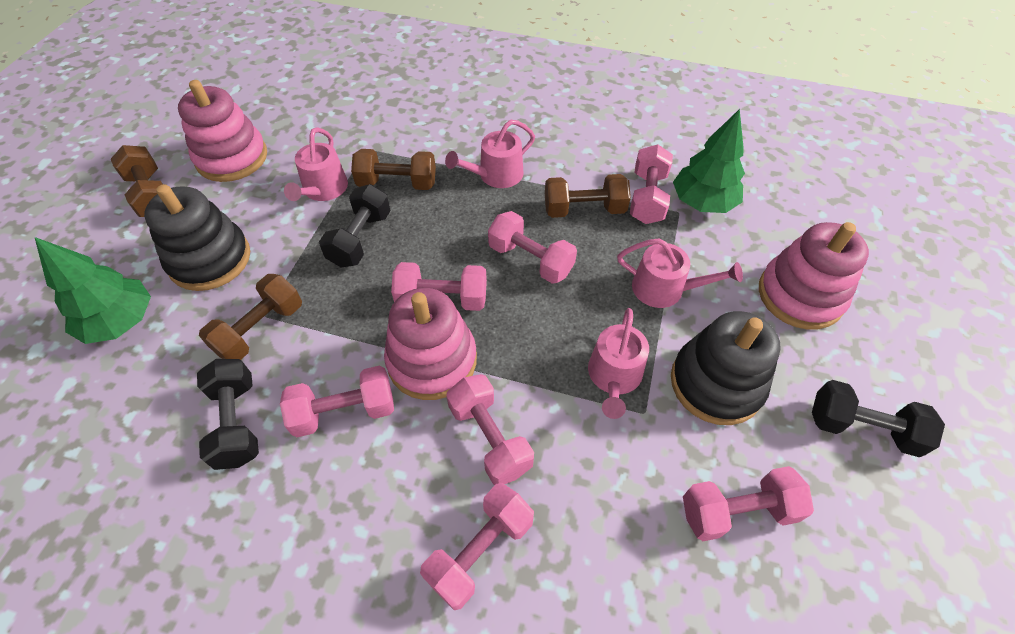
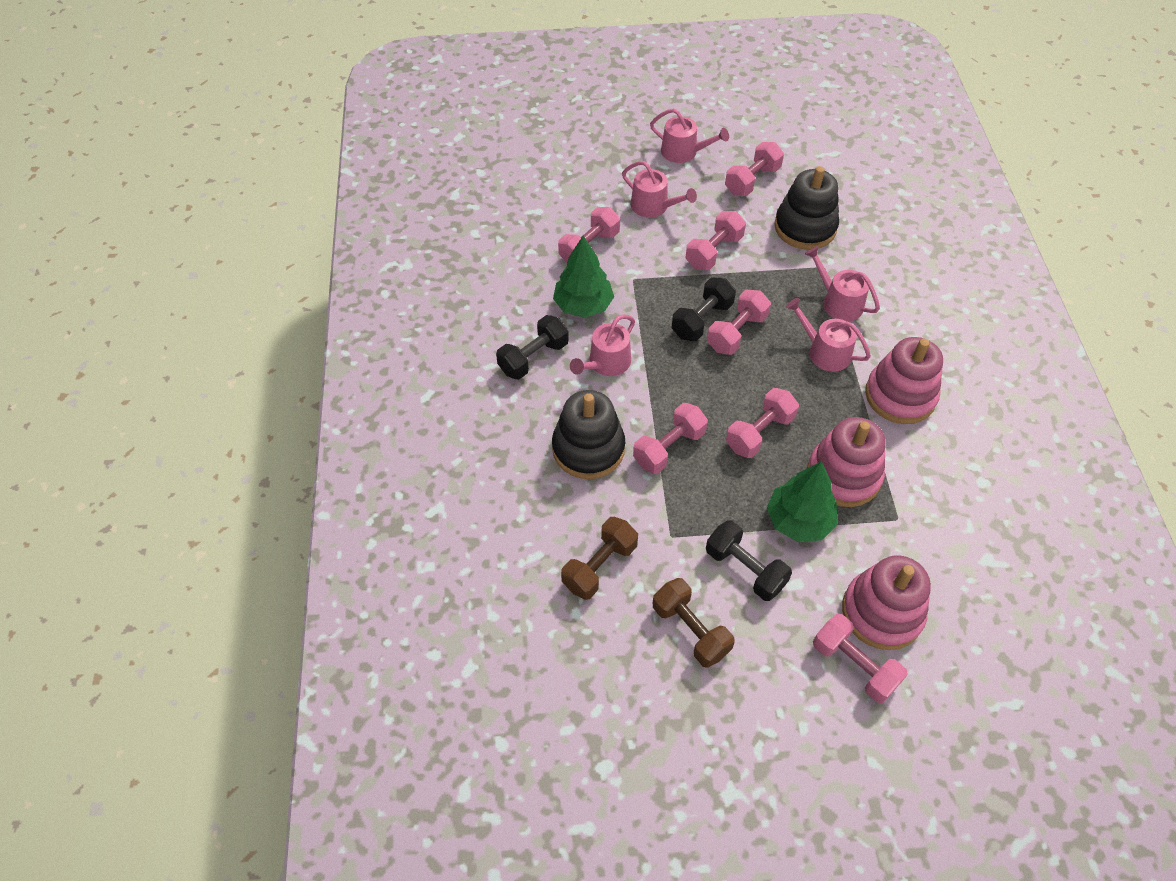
brown dumbbell: 4 -> 2
pink watering can: 4 -> 5

